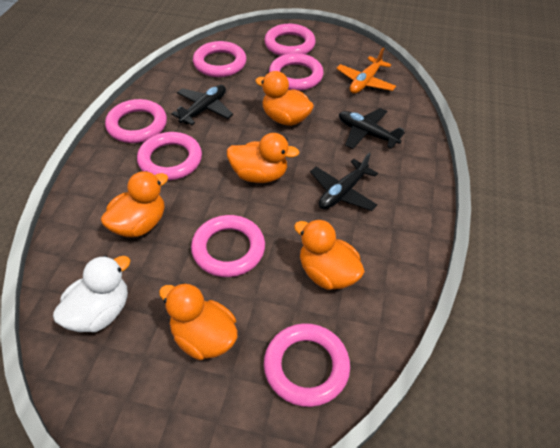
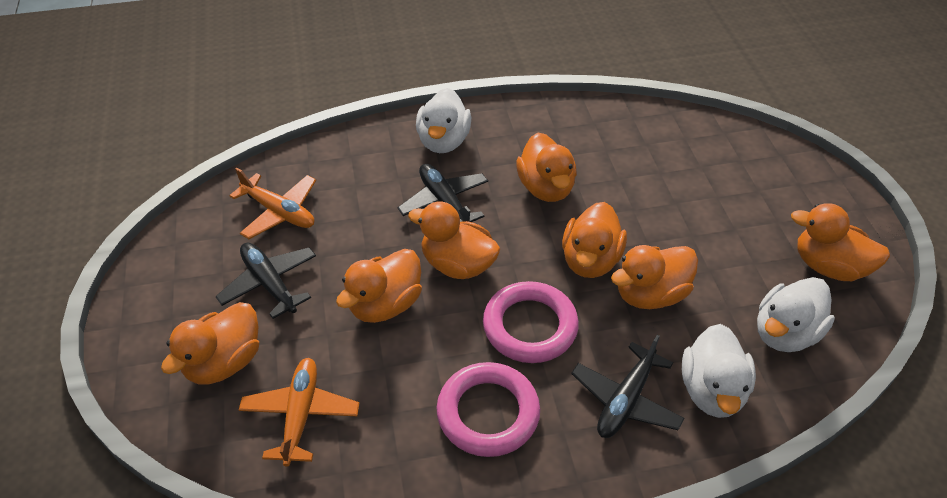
orange duck: 5 -> 7
orange plane: 1 -> 2
pink ring: 7 -> 2
white duck: 1 -> 3

